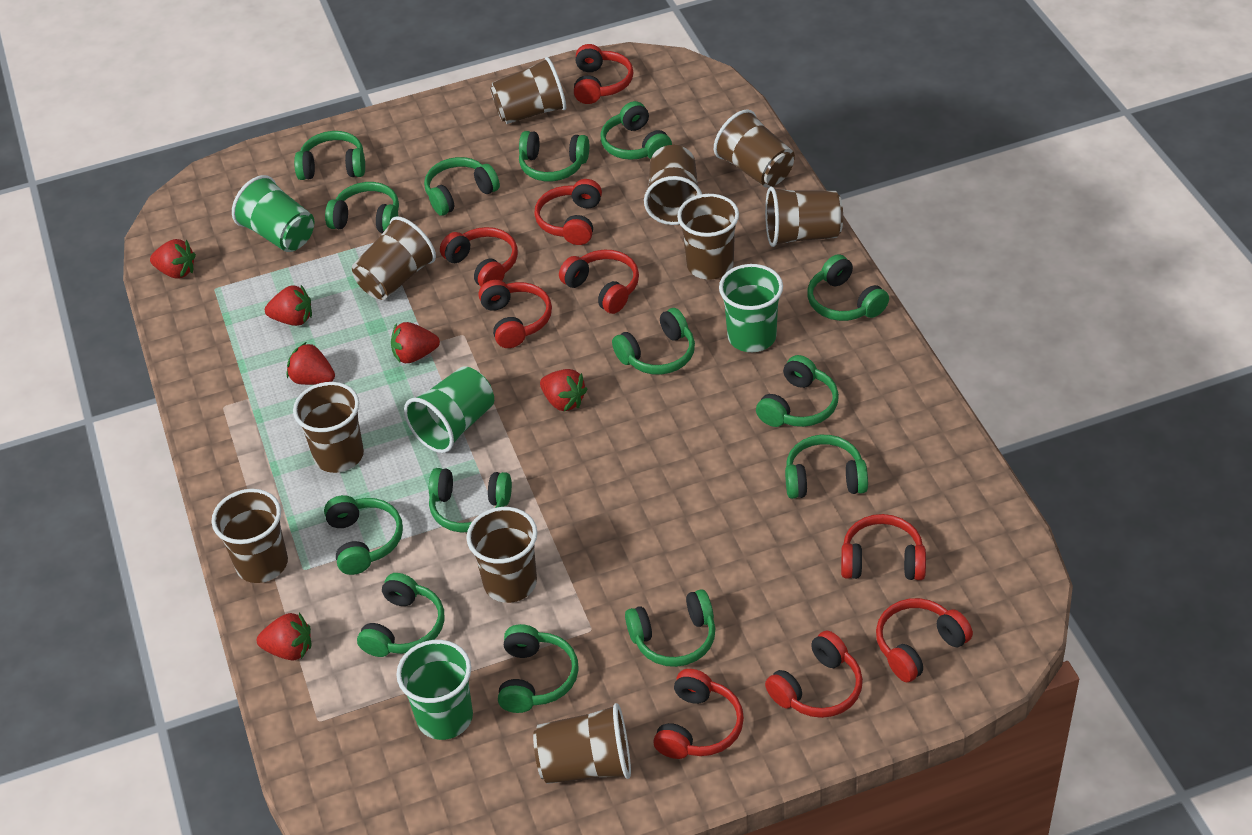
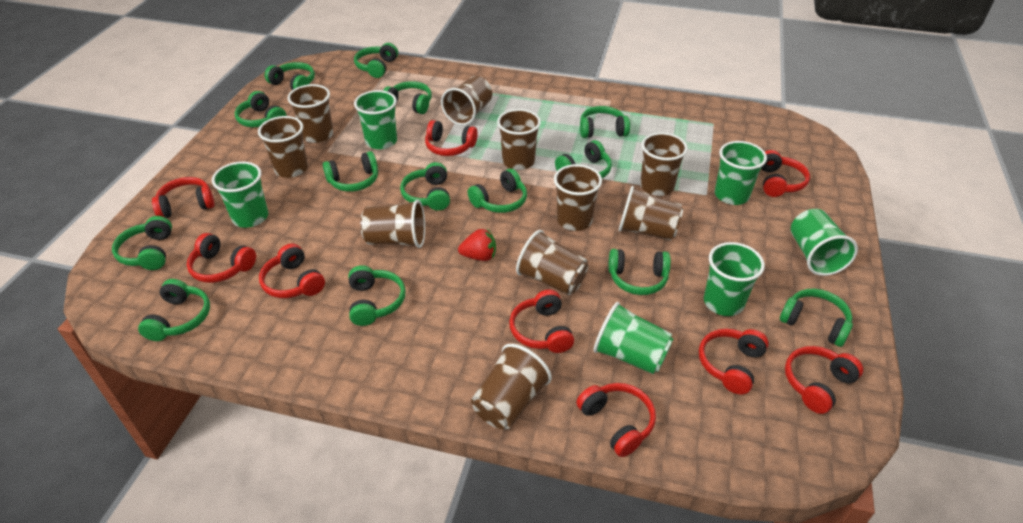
green cup: 4 -> 6
red strawberry: 6 -> 1

